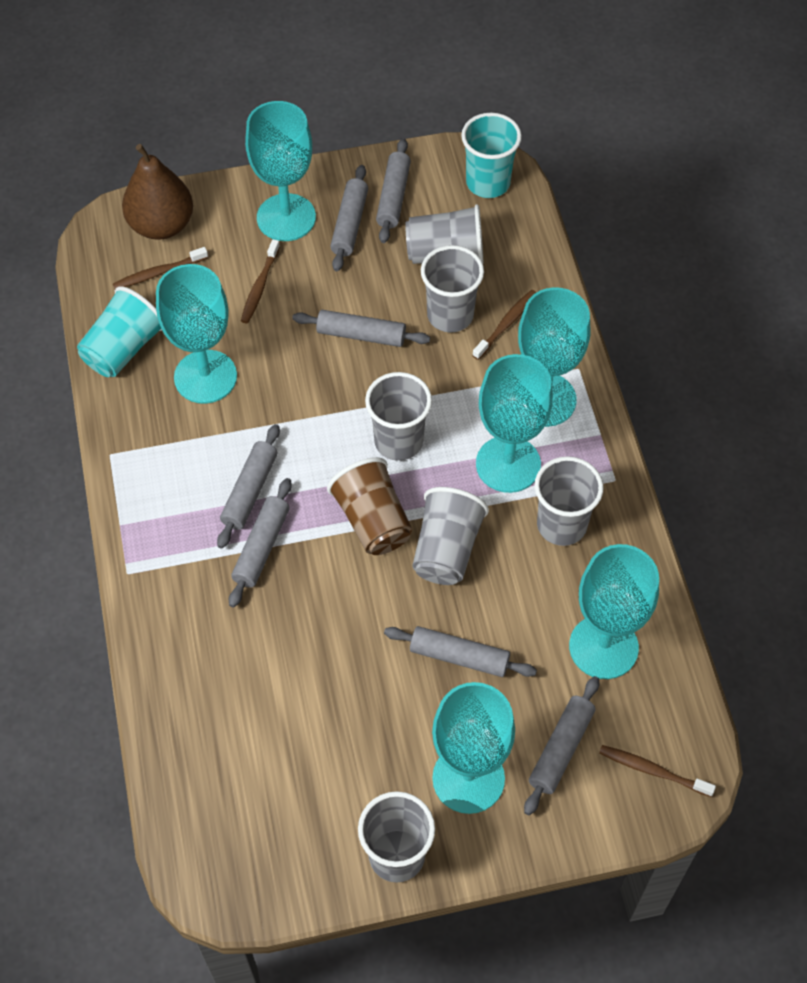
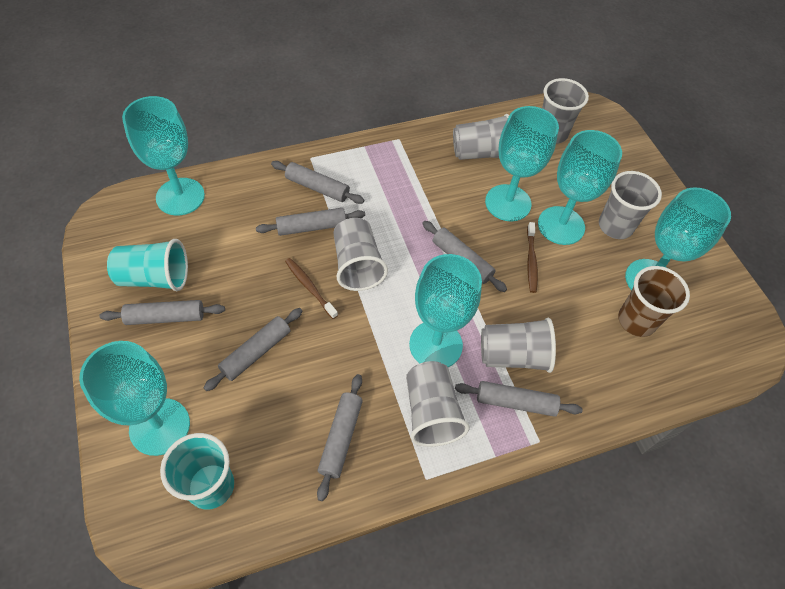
brown pear: 1 -> 0
brown toothbrush: 4 -> 2

